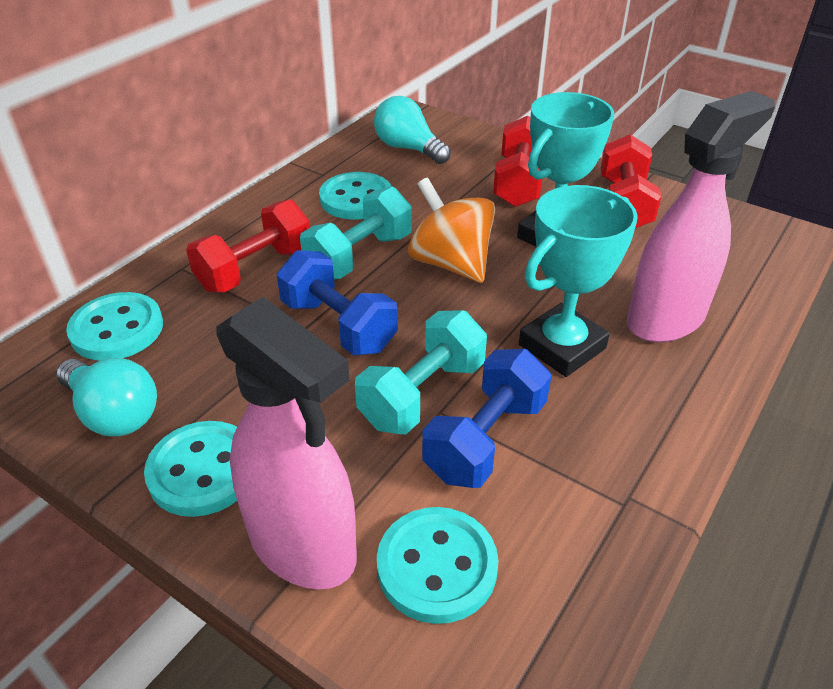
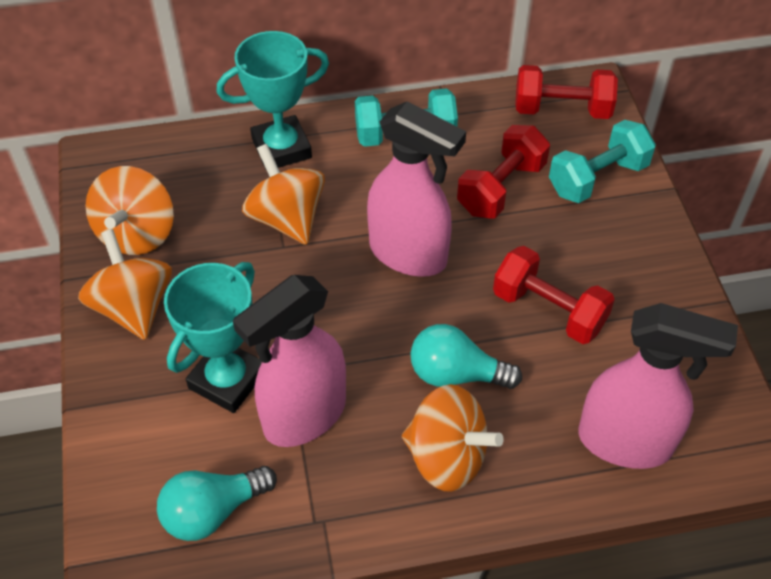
blue dumbbell: 2 -> 0
orange spinning top: 1 -> 4
pink spray bottle: 2 -> 3
turquoise button: 4 -> 0

